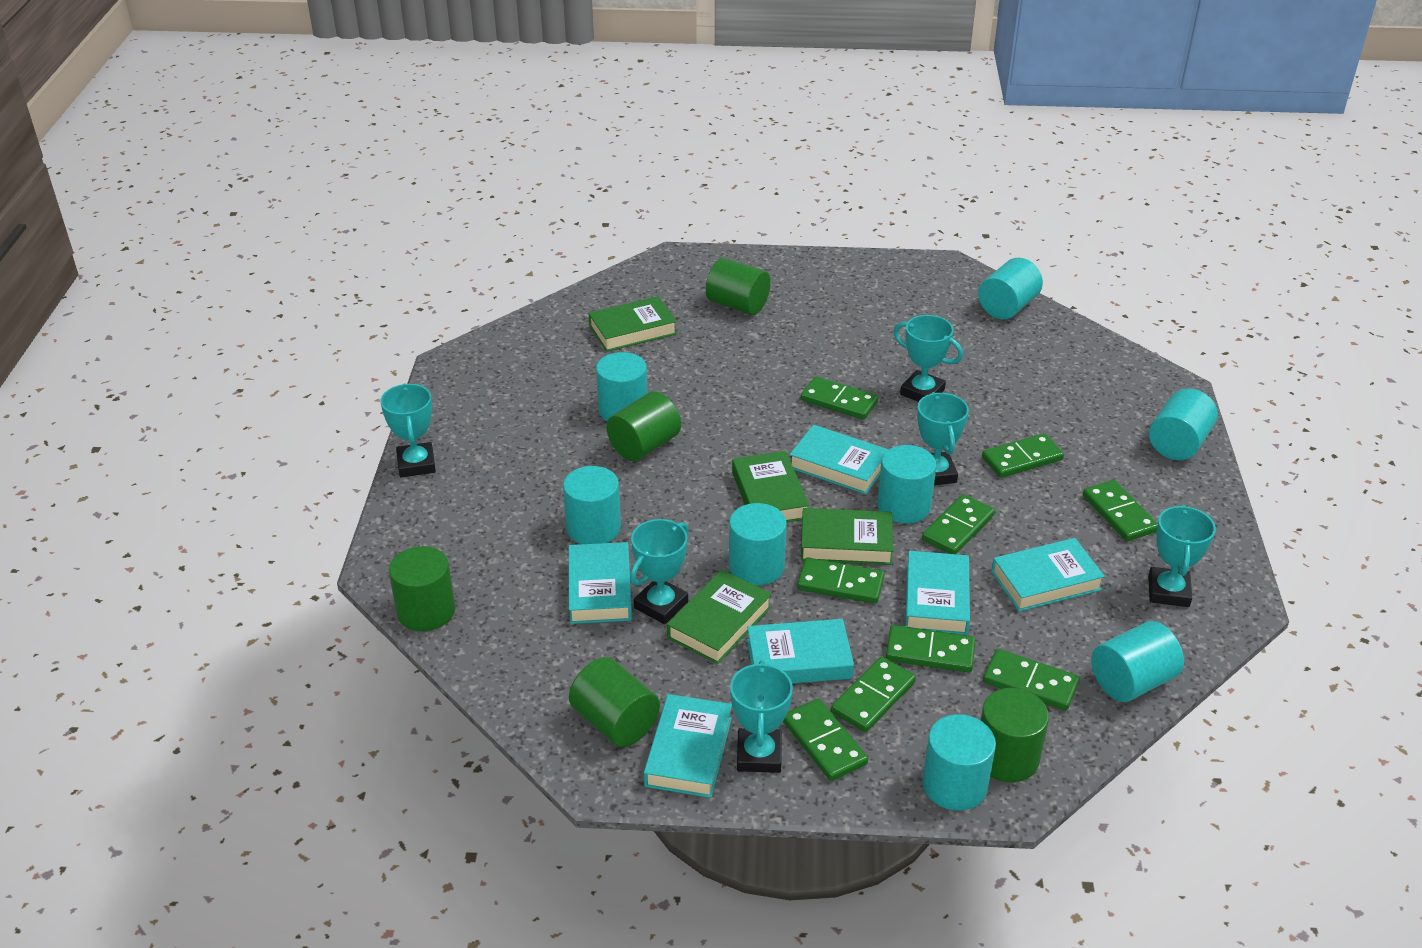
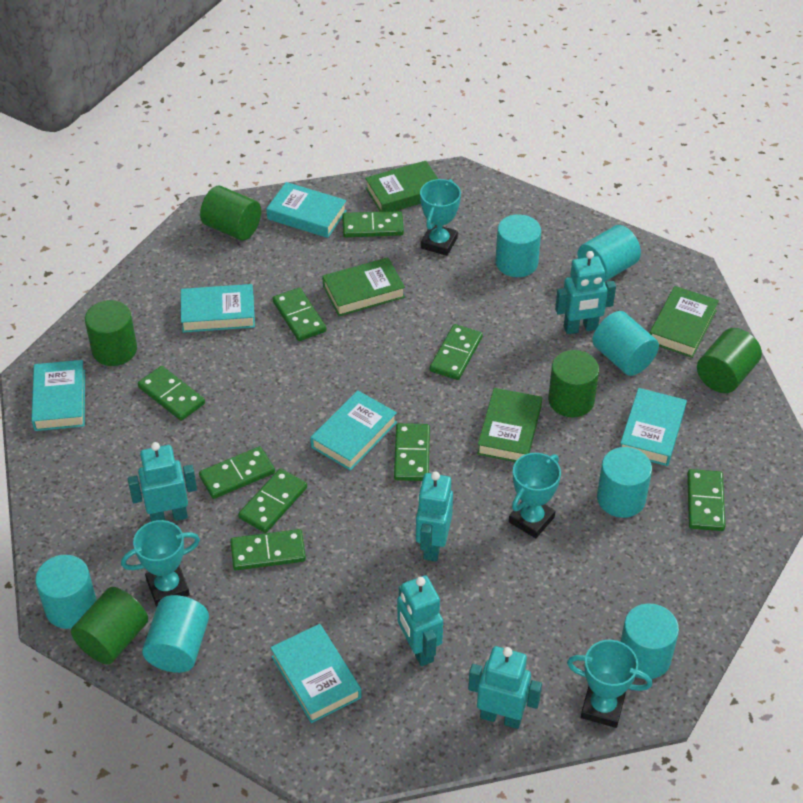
turquoise cylinder: 8 -> 7
turquoise robot: 0 -> 5
turquoise trophy: 6 -> 4

